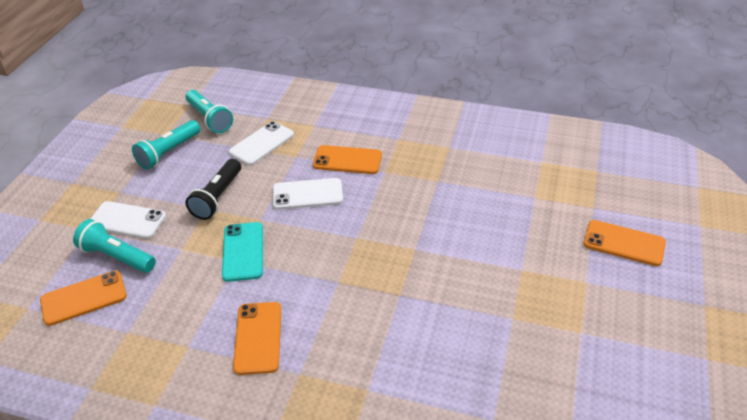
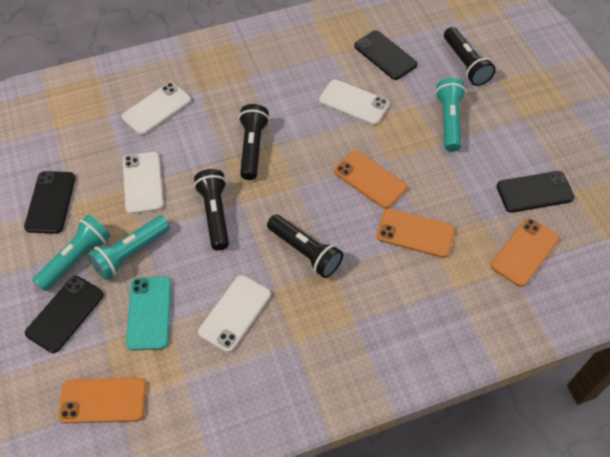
black flashlight: 1 -> 4
black phone: 0 -> 4
white phone: 3 -> 4

